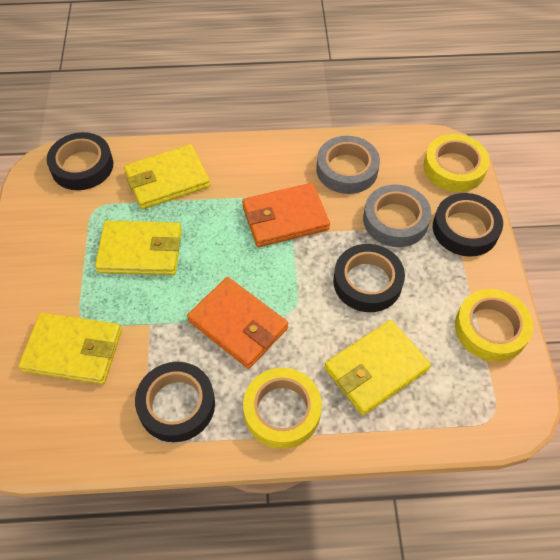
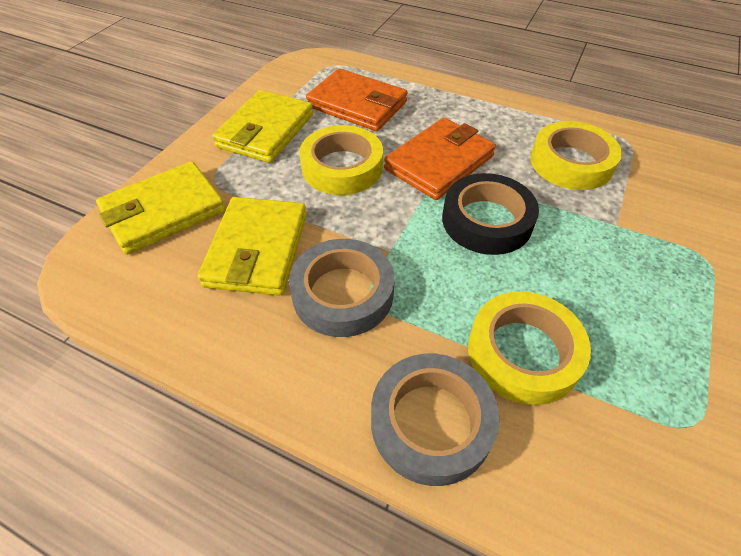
black tape: 4 -> 1
yellow wallet: 4 -> 3

